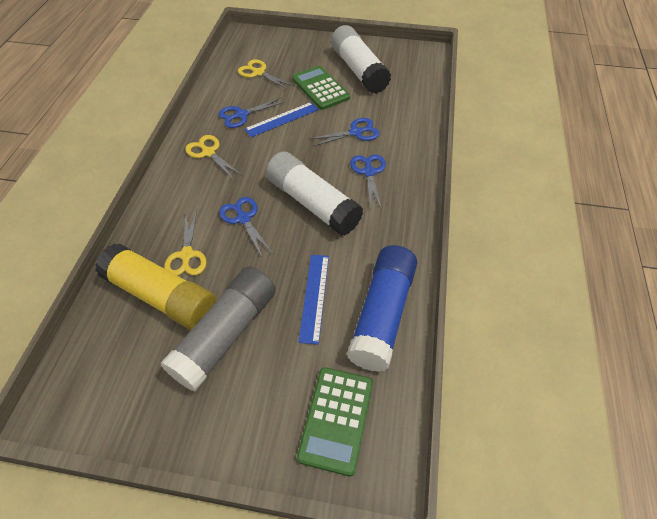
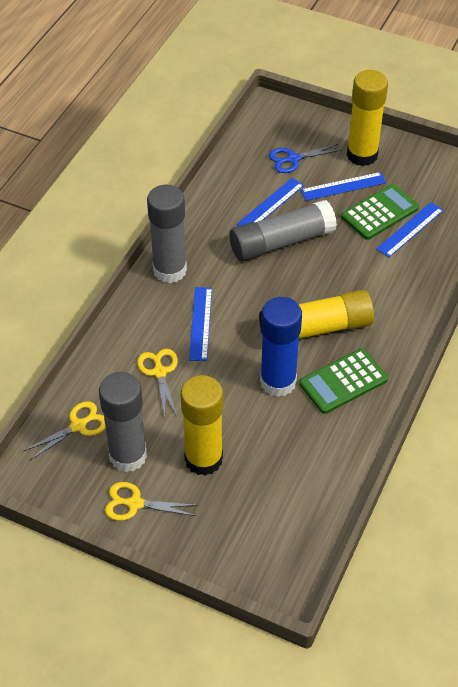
blue ruler: 2 -> 4
blue scissors: 4 -> 1
grey glue stick: 1 -> 3
white glue stick: 2 -> 0
yellow glue stick: 1 -> 3

